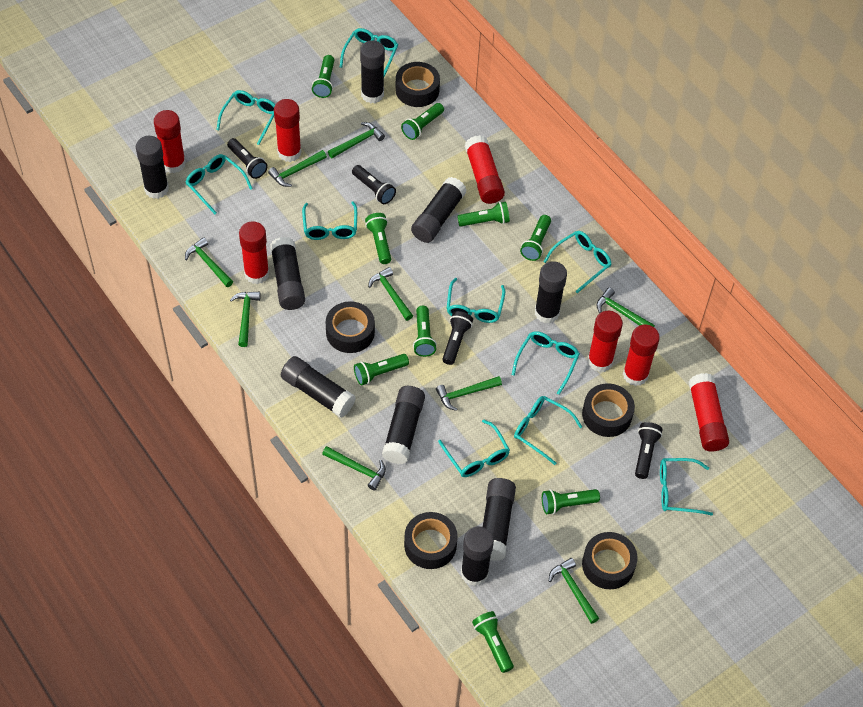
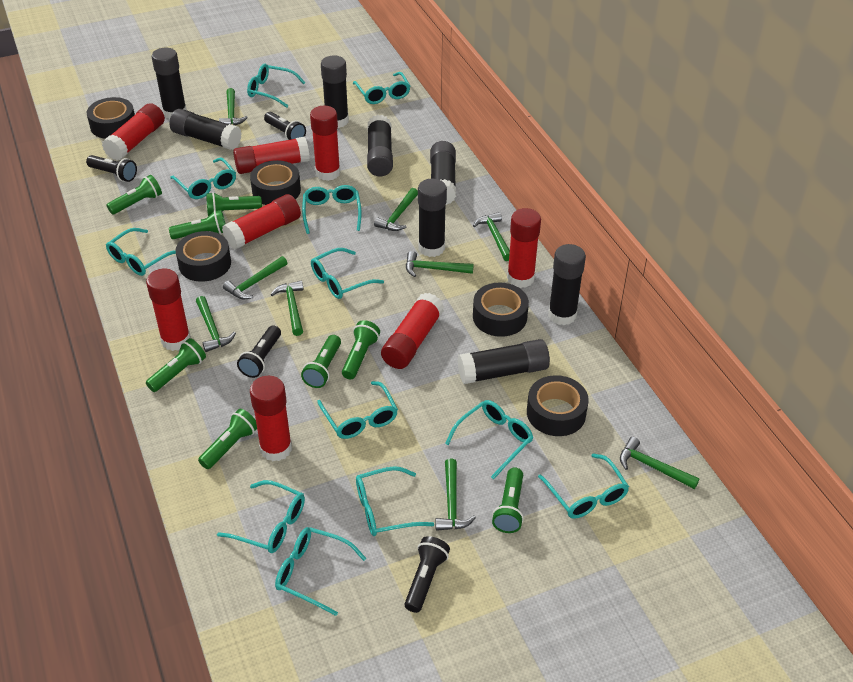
black glue stick: 9 -> 8
green flashlight: 9 -> 8
red glue stick: 7 -> 8
turquoise glasses: 10 -> 12

